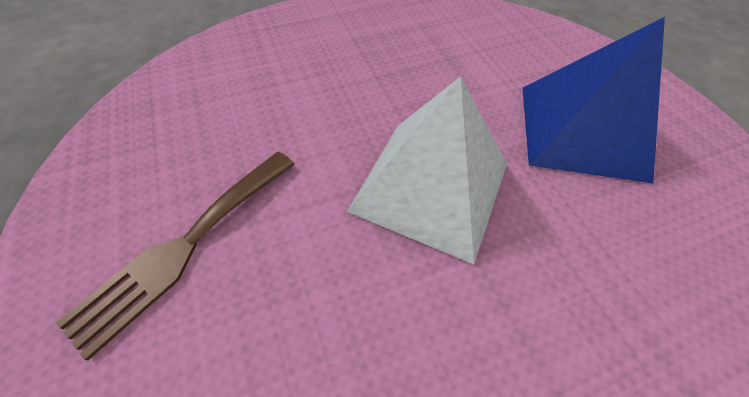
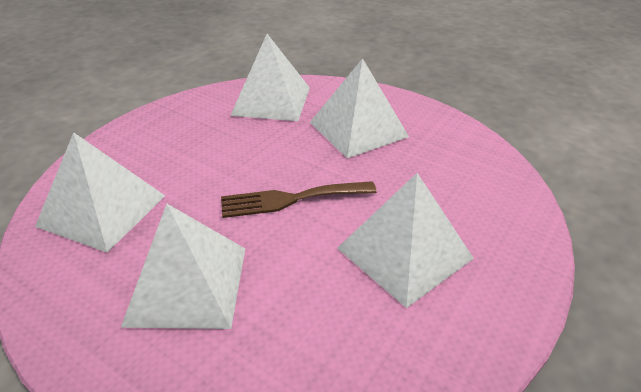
blue pyramid: 1 -> 0
white pyramid: 1 -> 5

